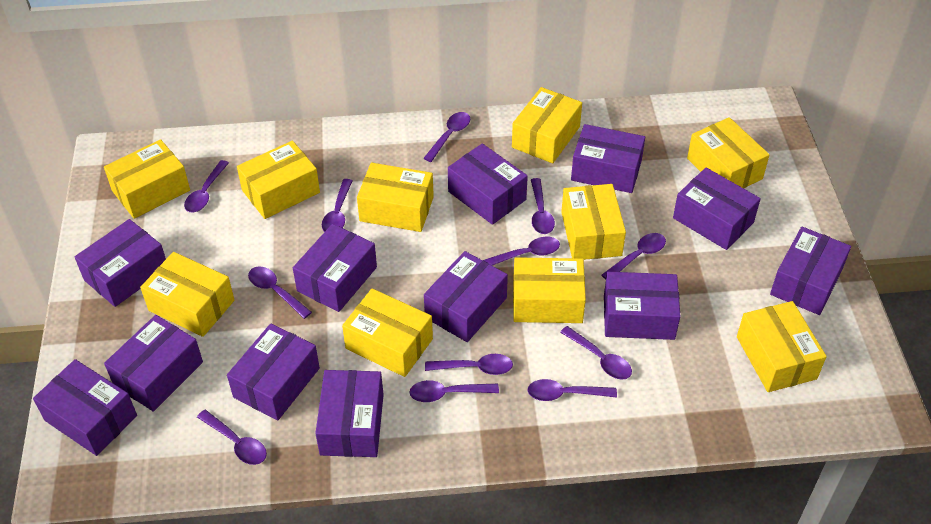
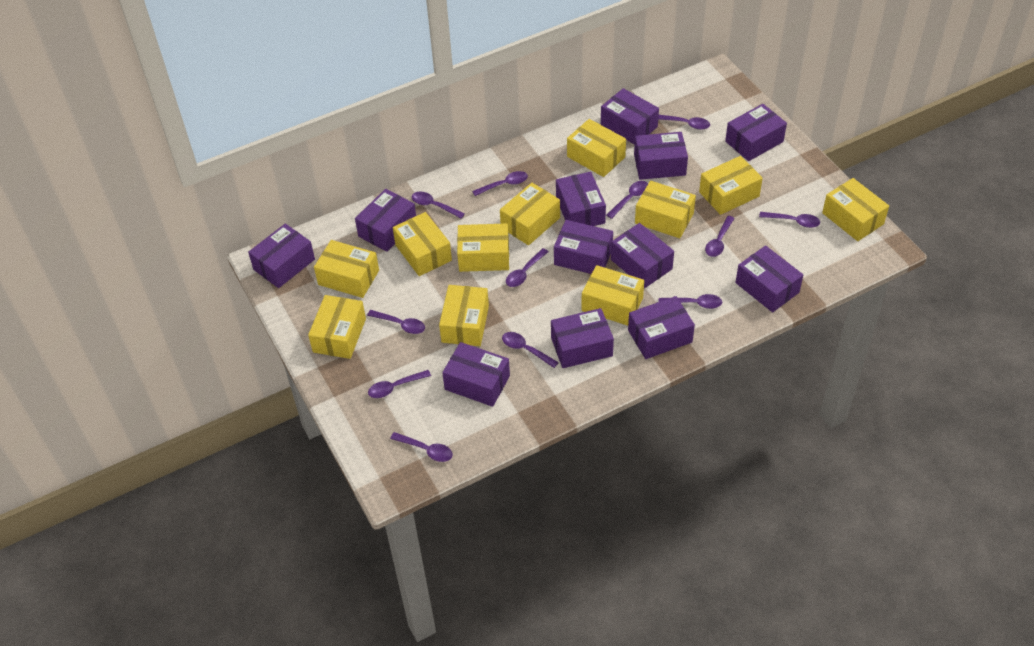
yellow box: 10 -> 11

